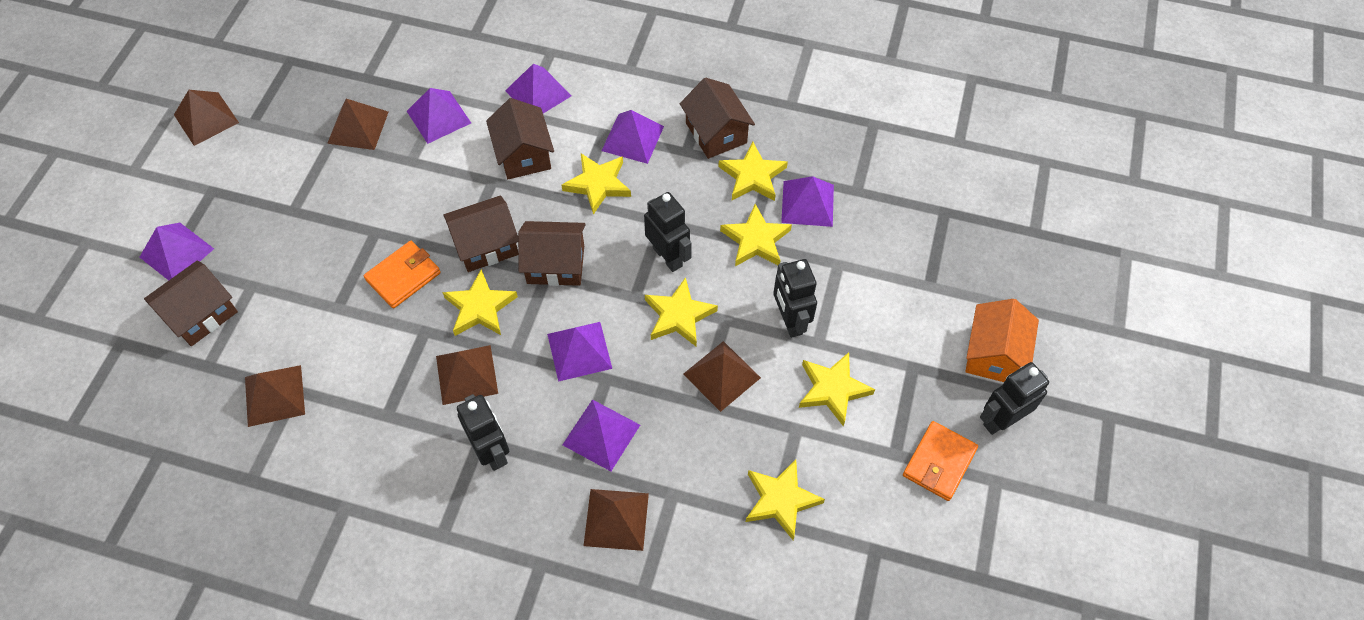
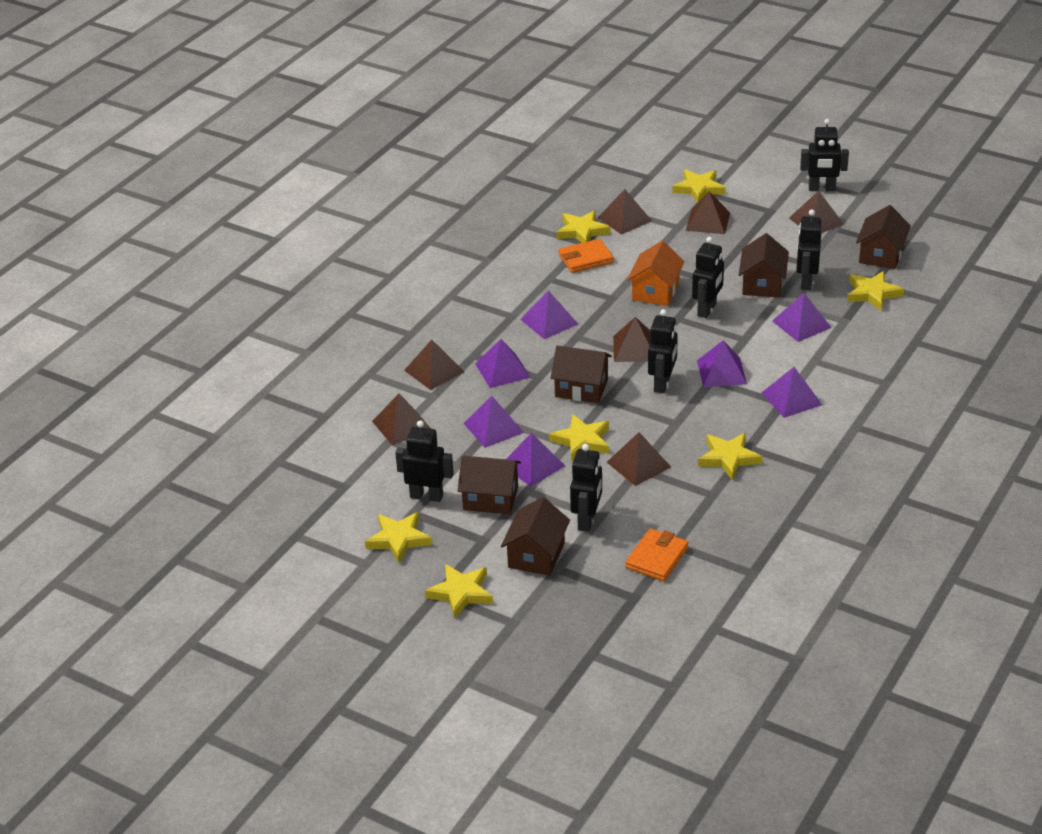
black robot: 4 -> 6
brown pyramid: 6 -> 7

